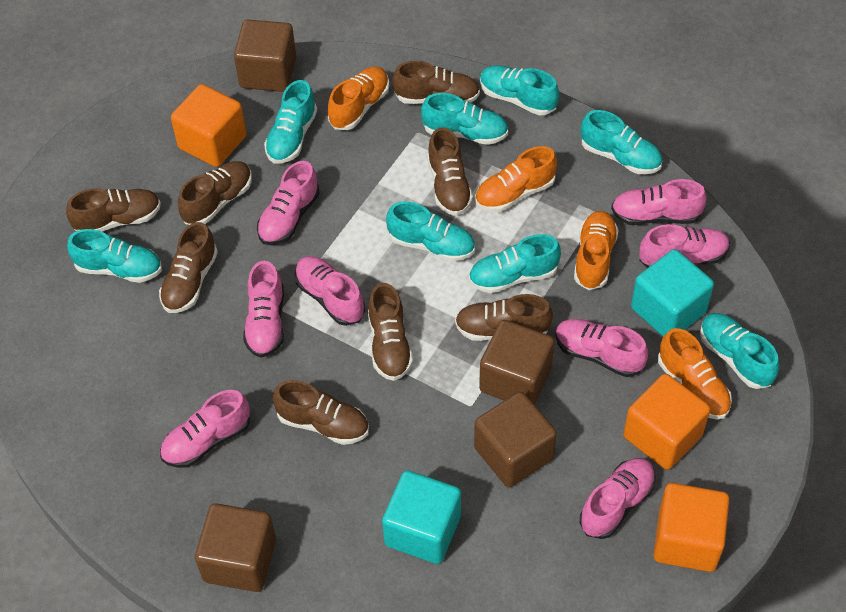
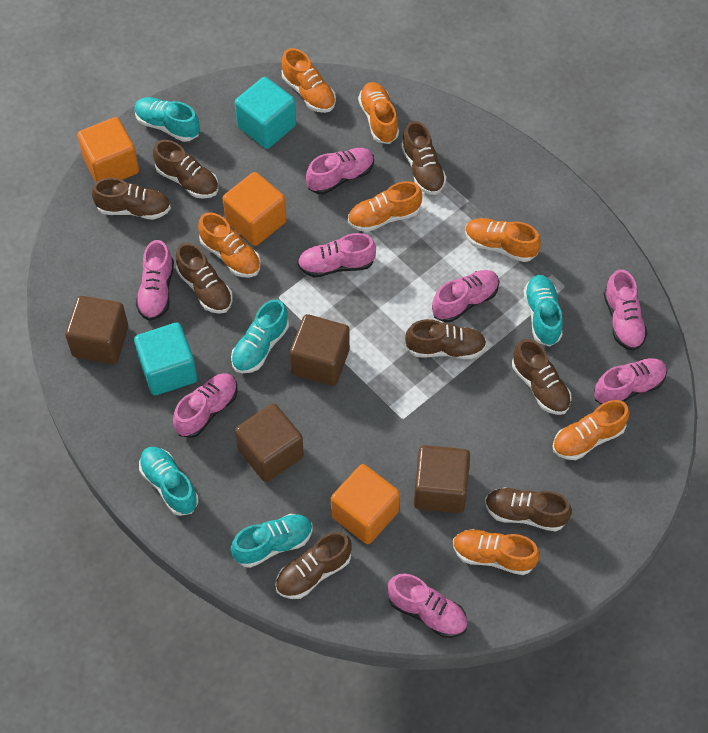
orange shoe: 4 -> 7
turquoise shoe: 8 -> 5

